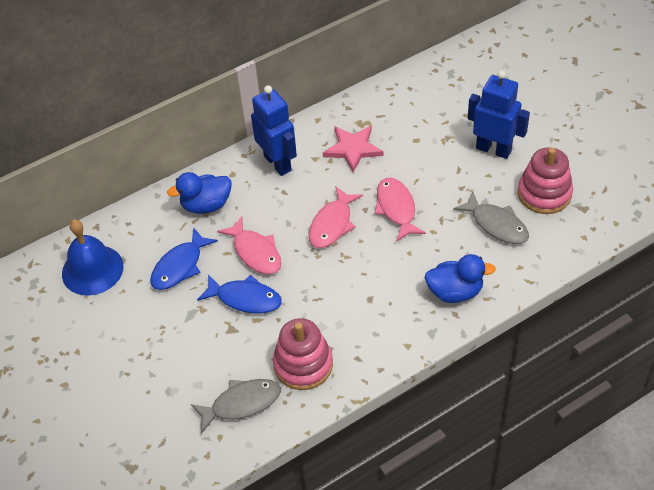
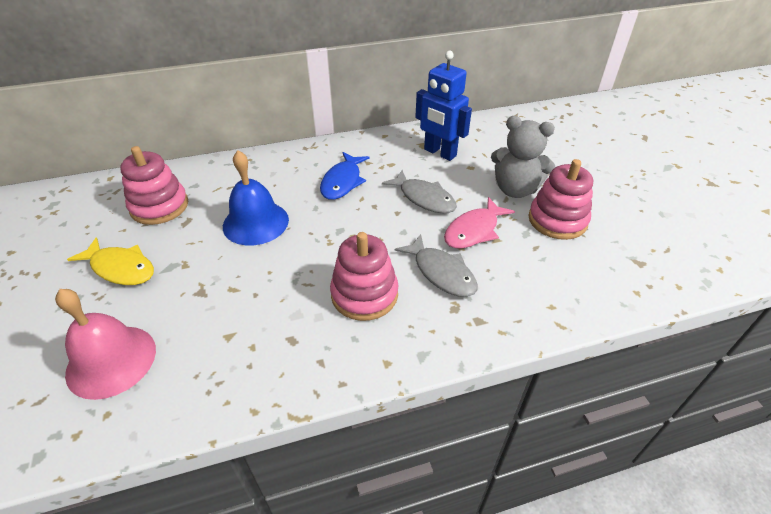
blue duck: 2 -> 0
blue fish: 2 -> 1
blue robot: 2 -> 1
grey teddy bear: 0 -> 1
pink bell: 0 -> 1
pink fish: 3 -> 1
pink stacking toy: 2 -> 3
pink star: 1 -> 0
yellow fish: 0 -> 1

